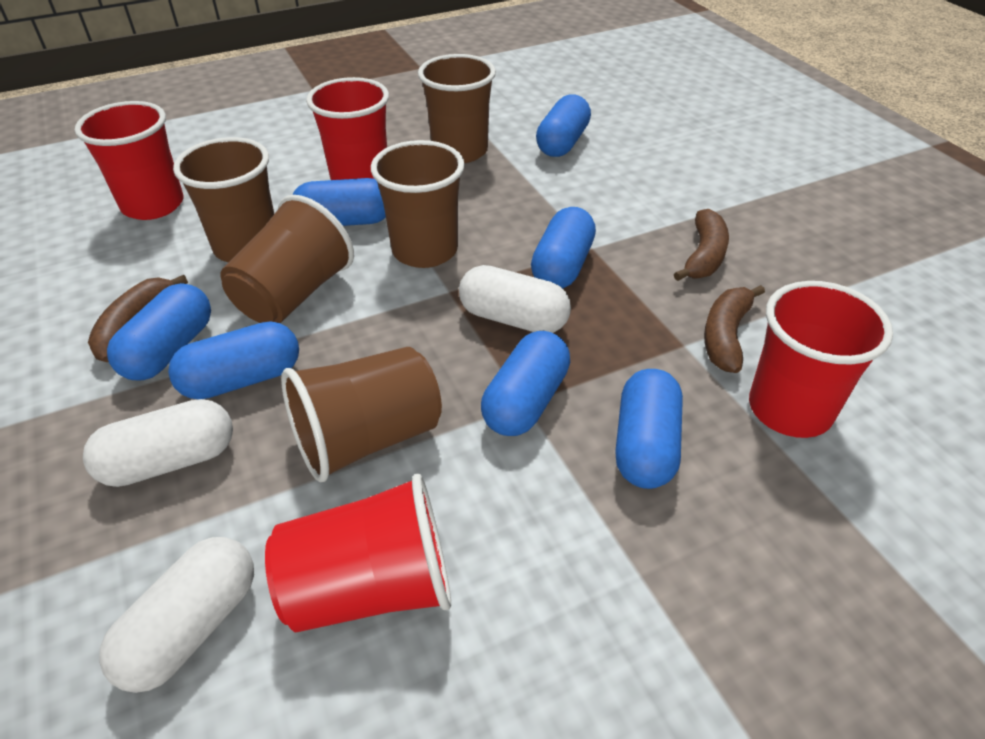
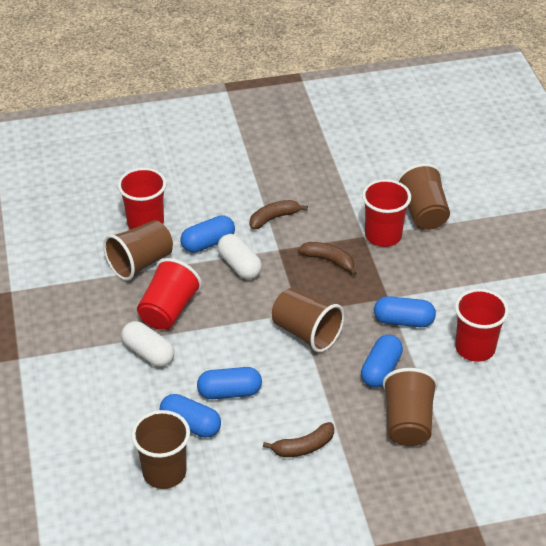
blue capsule: 7 -> 5
white capsule: 3 -> 2

